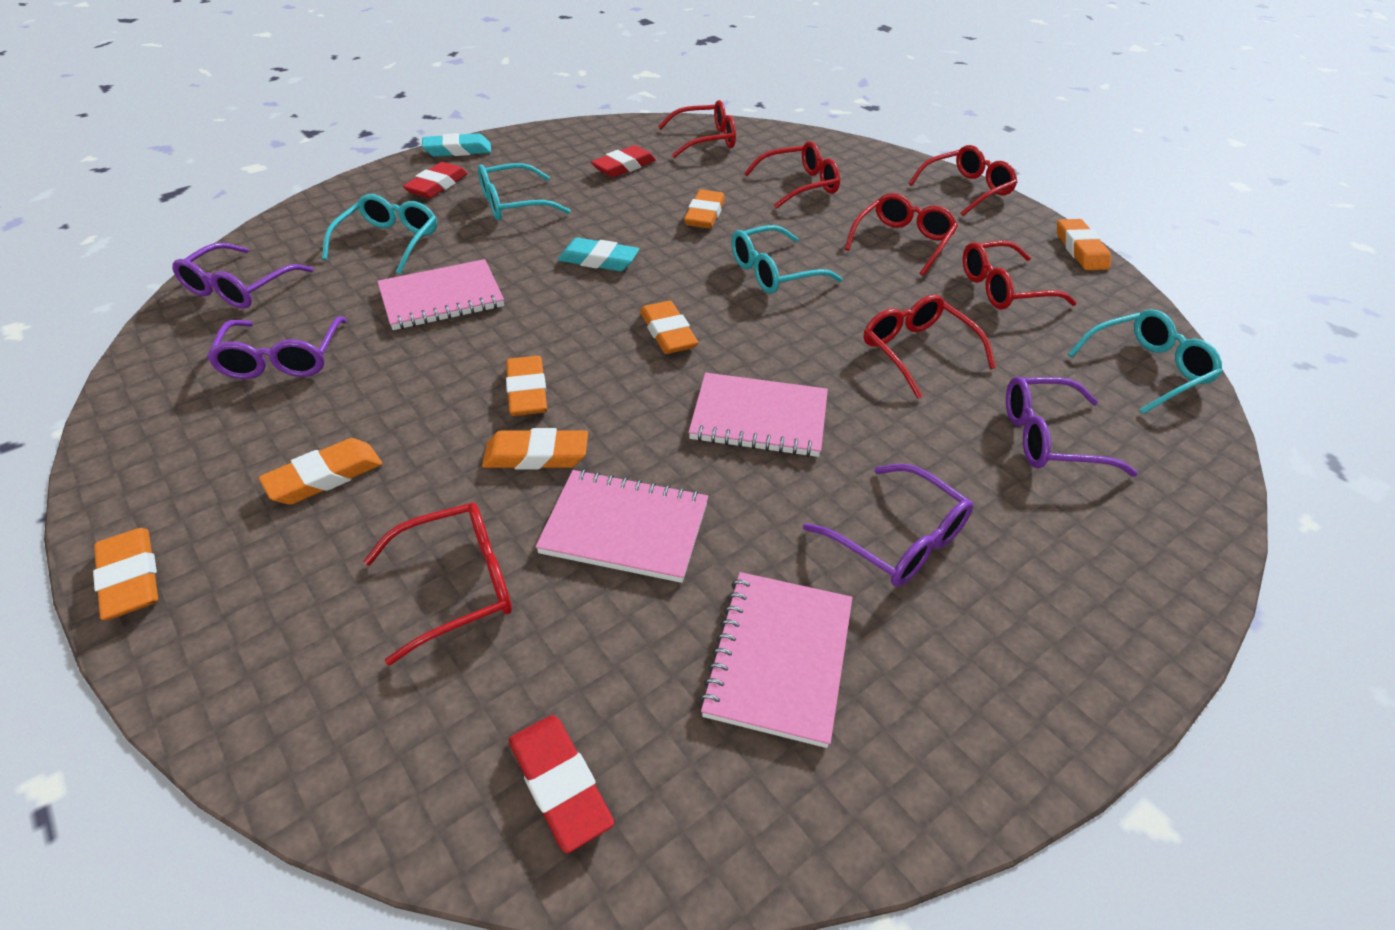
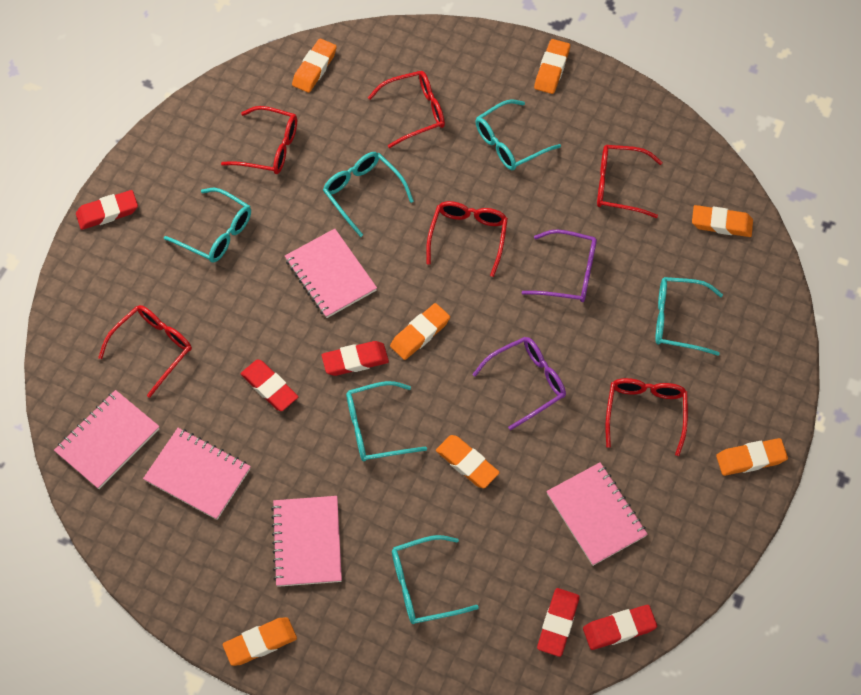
pink notebook: 4 -> 5
purple glasses: 4 -> 2
red eraser: 3 -> 5
red glasses: 7 -> 6
turquoise eraser: 2 -> 0
turquoise glasses: 4 -> 6

